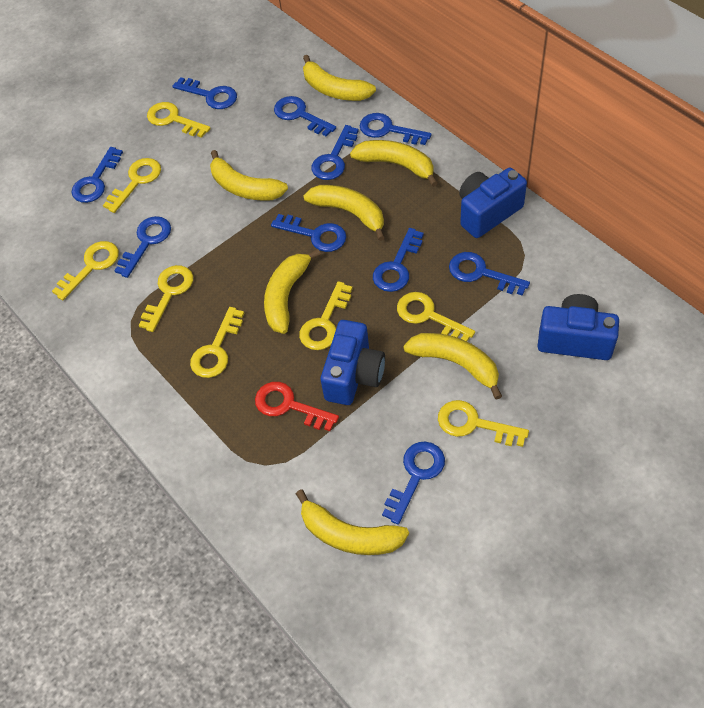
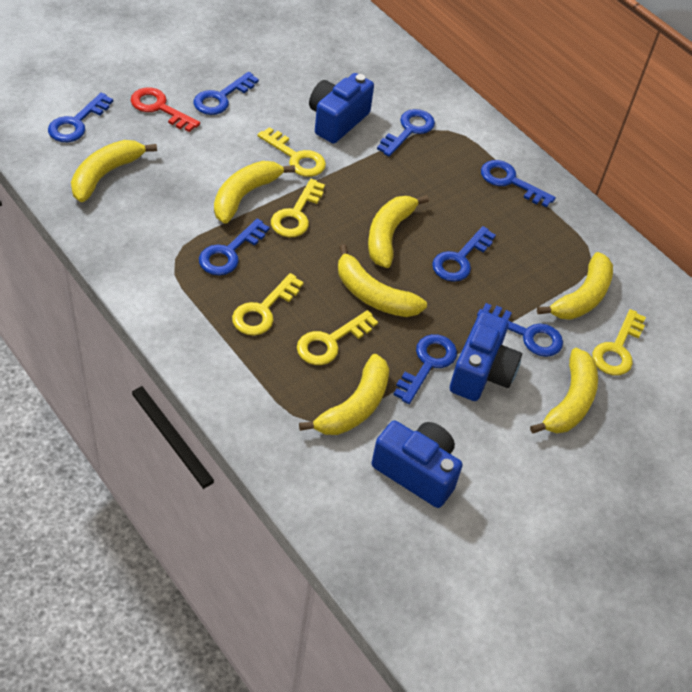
blue key: 10 -> 8
yellow key: 8 -> 5

